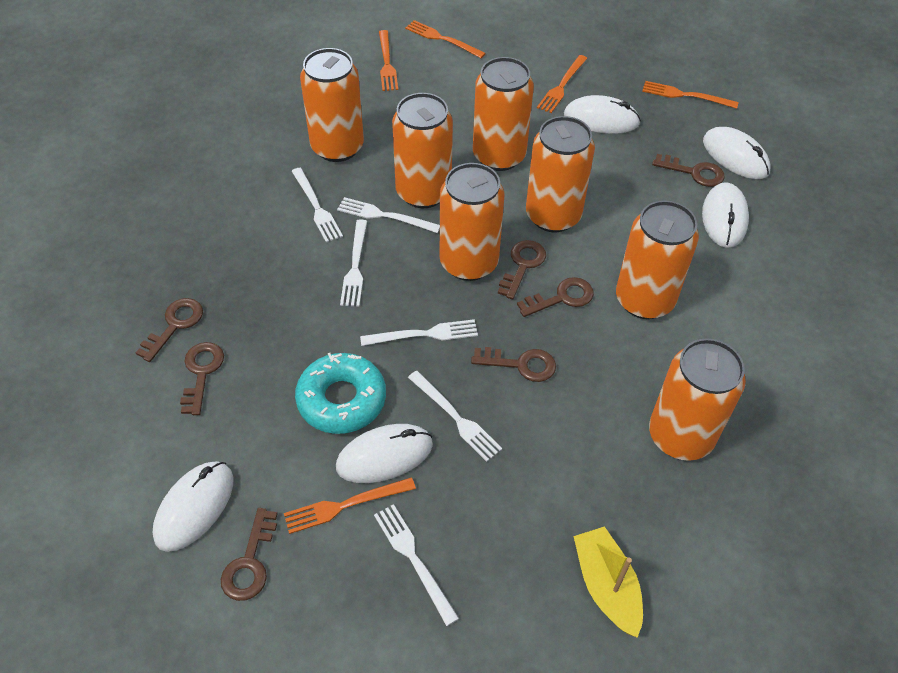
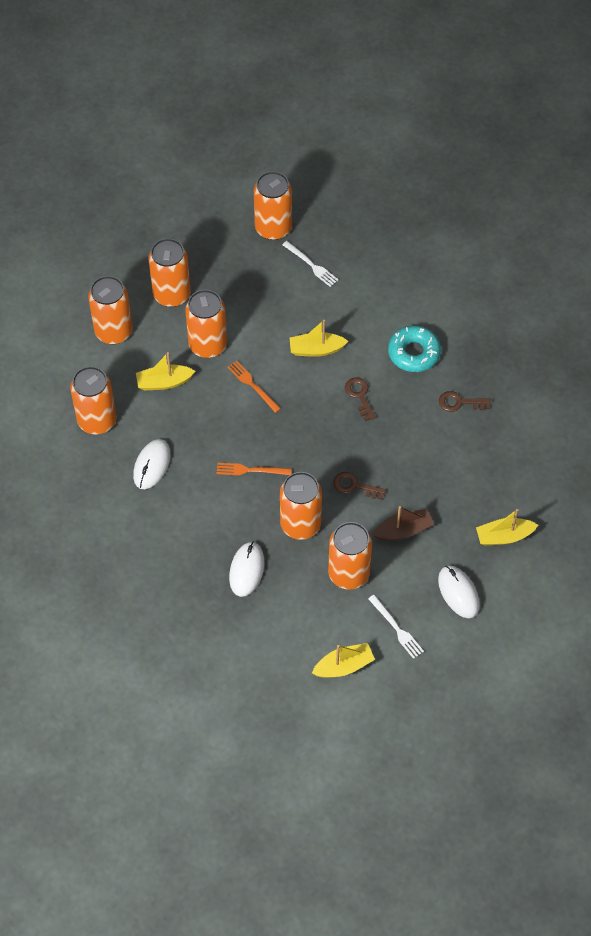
brown boat: 0 -> 1
brown key: 7 -> 3
orange fork: 5 -> 2
white fork: 6 -> 2
white mouse: 5 -> 3
yellow boat: 1 -> 4

